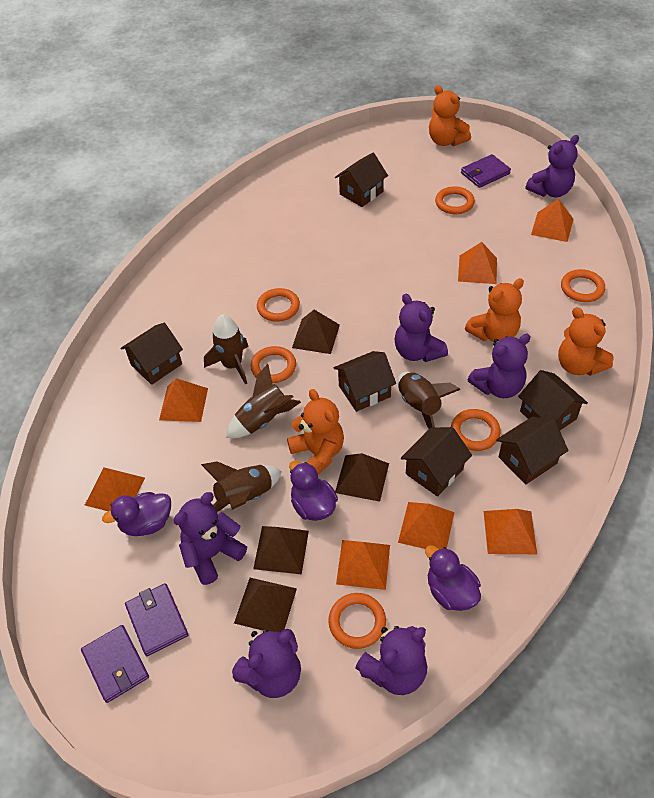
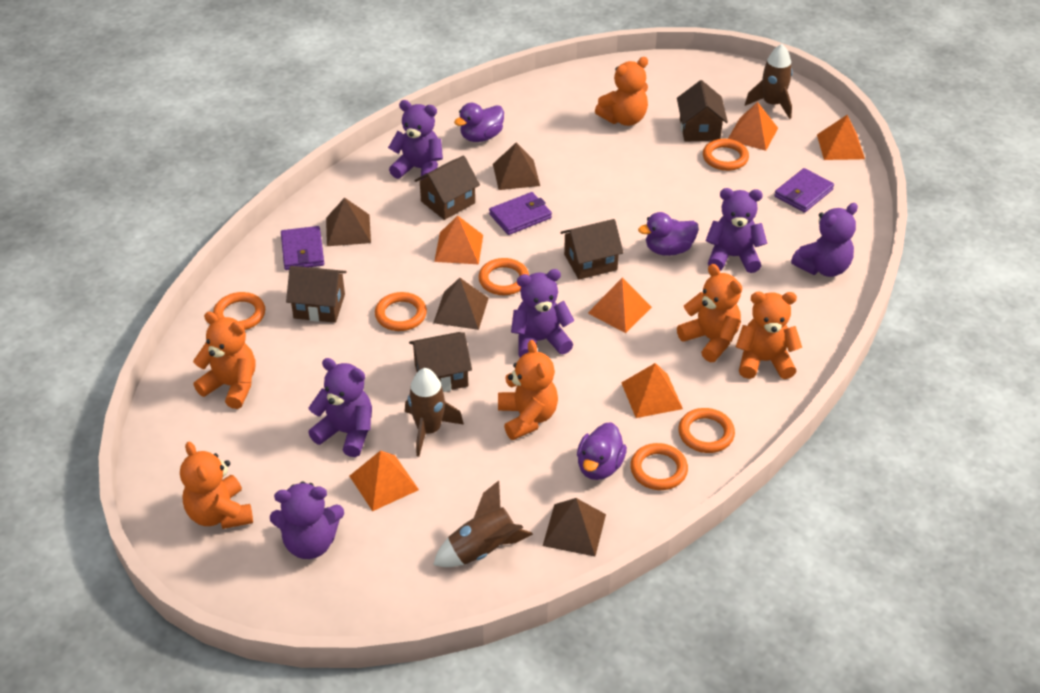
brown house: 6 -> 5
brown rocket: 4 -> 3
orange pyramid: 7 -> 6
orange teddy bear: 4 -> 6

